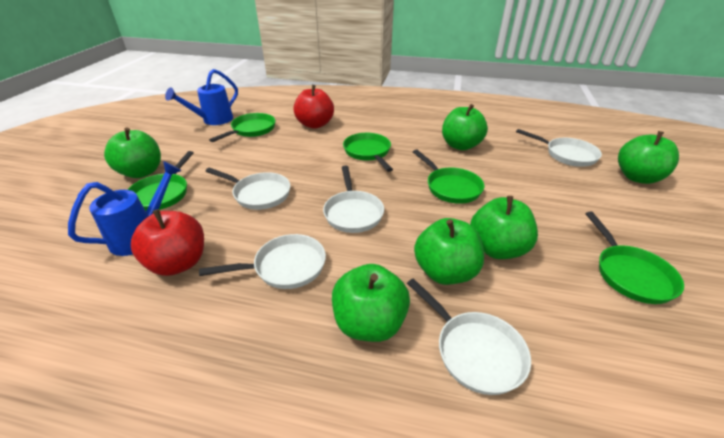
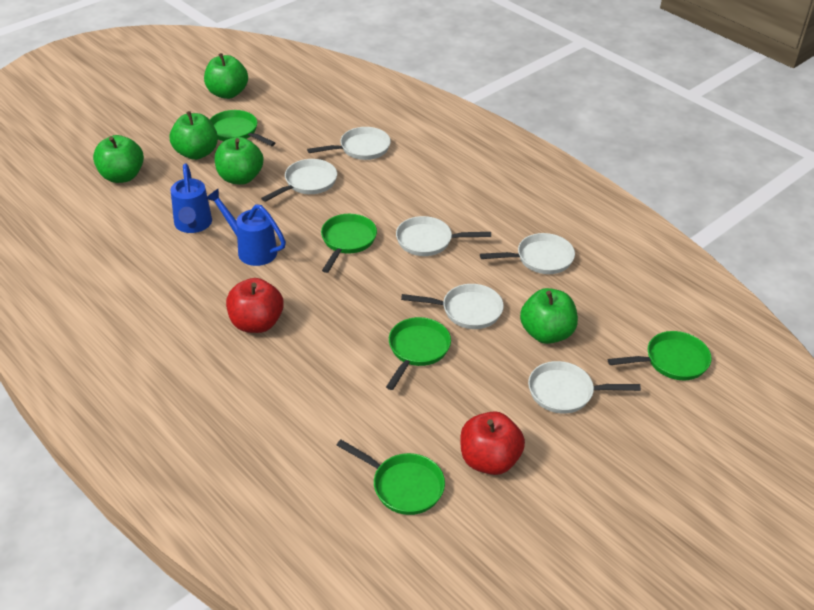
green apple: 6 -> 5
white pan: 5 -> 6

